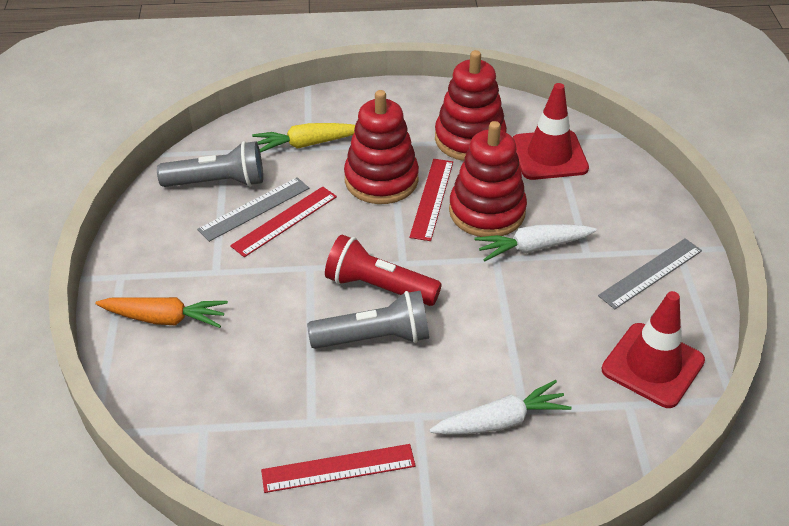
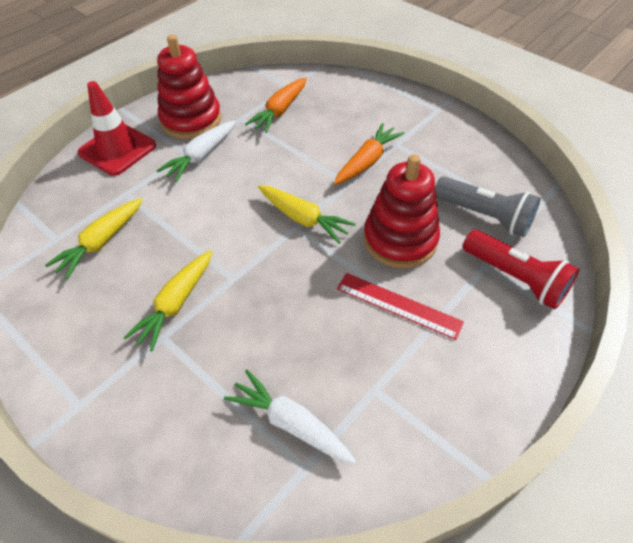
grey flashlight: 2 -> 1
grey ruler: 2 -> 0
orange carrot: 1 -> 2
red ruler: 3 -> 1
red stacking toy: 3 -> 2
red traffic cone: 2 -> 1
yellow carrot: 1 -> 3

